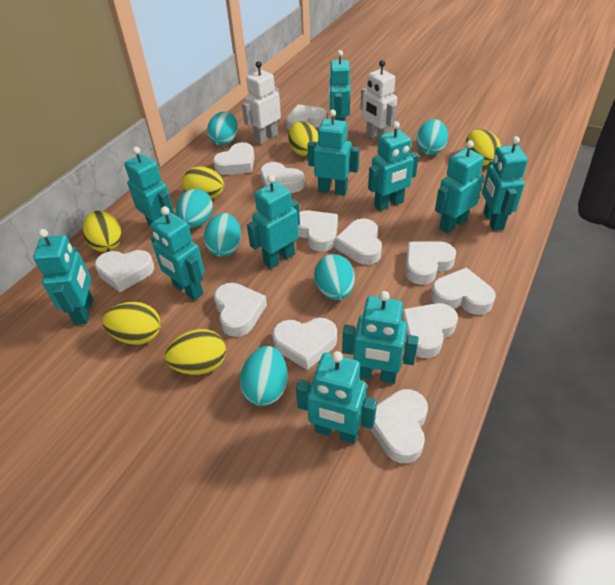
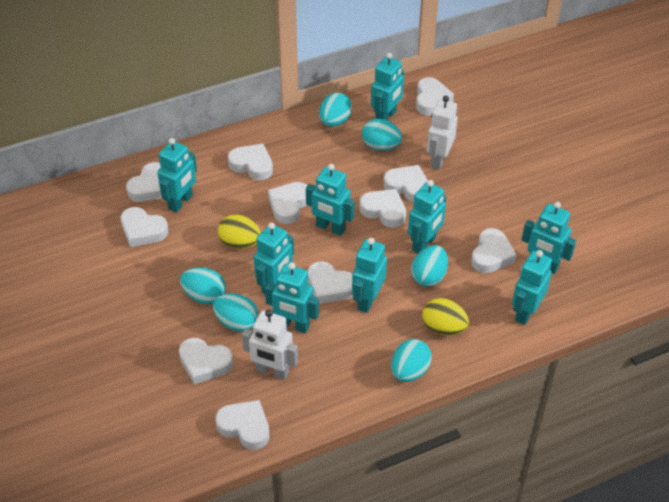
turquoise robot: 11 -> 9
white heart: 12 -> 11
yellow egg: 6 -> 2

